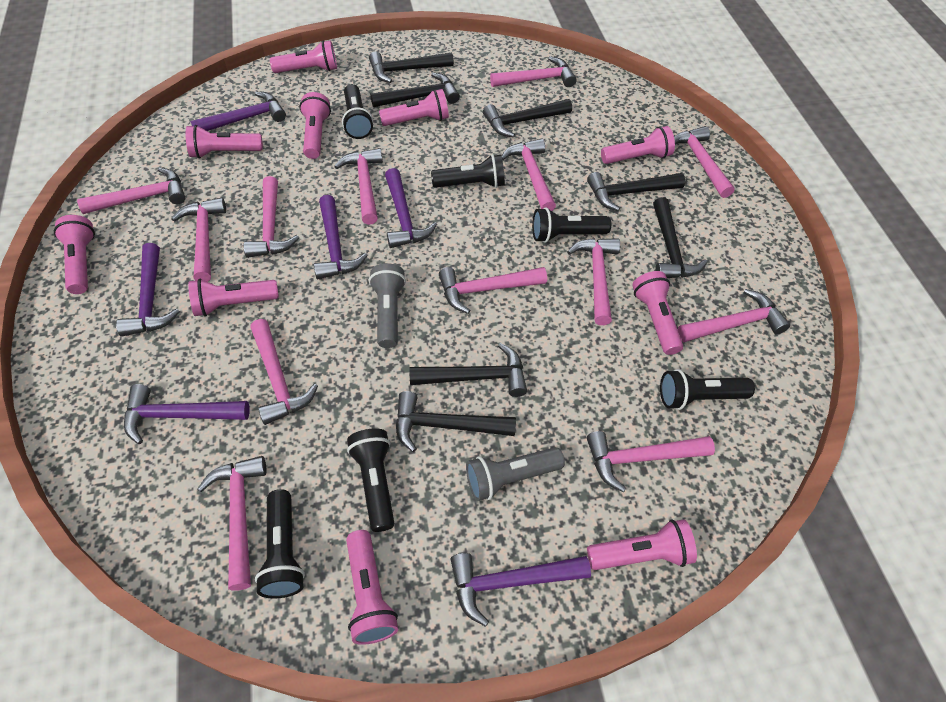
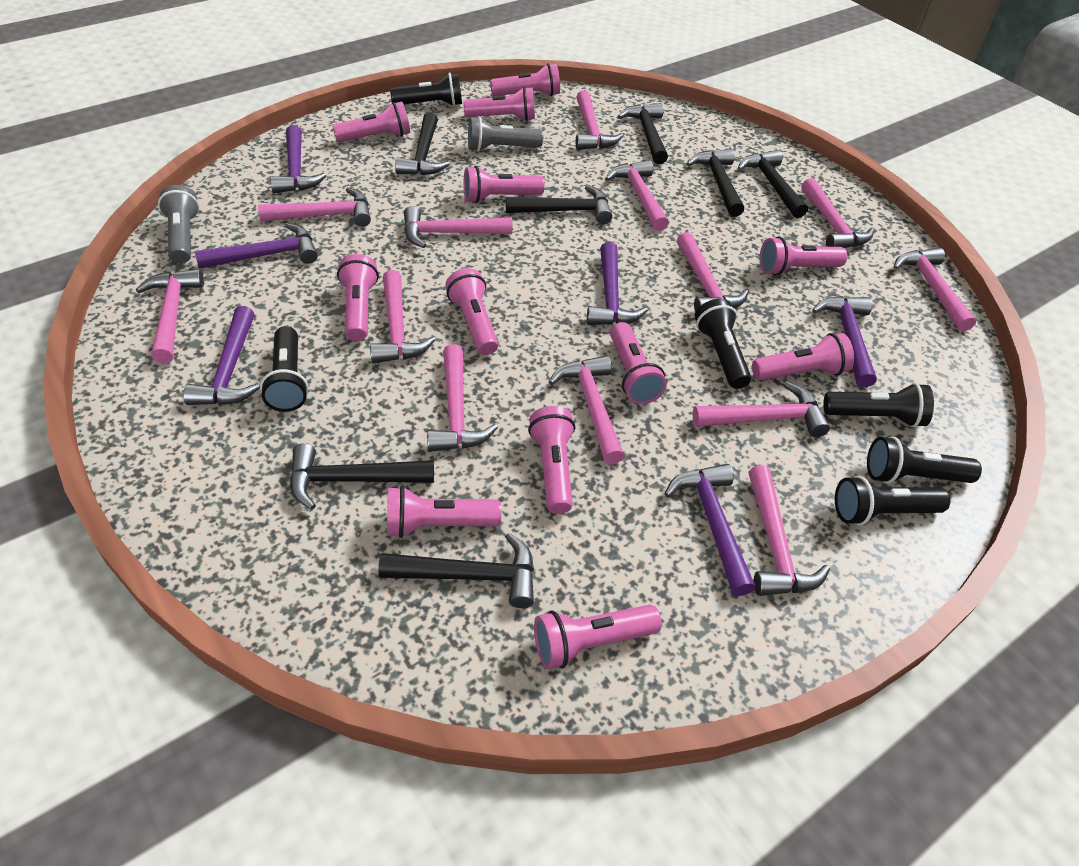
pink flashlight: 10 -> 12

